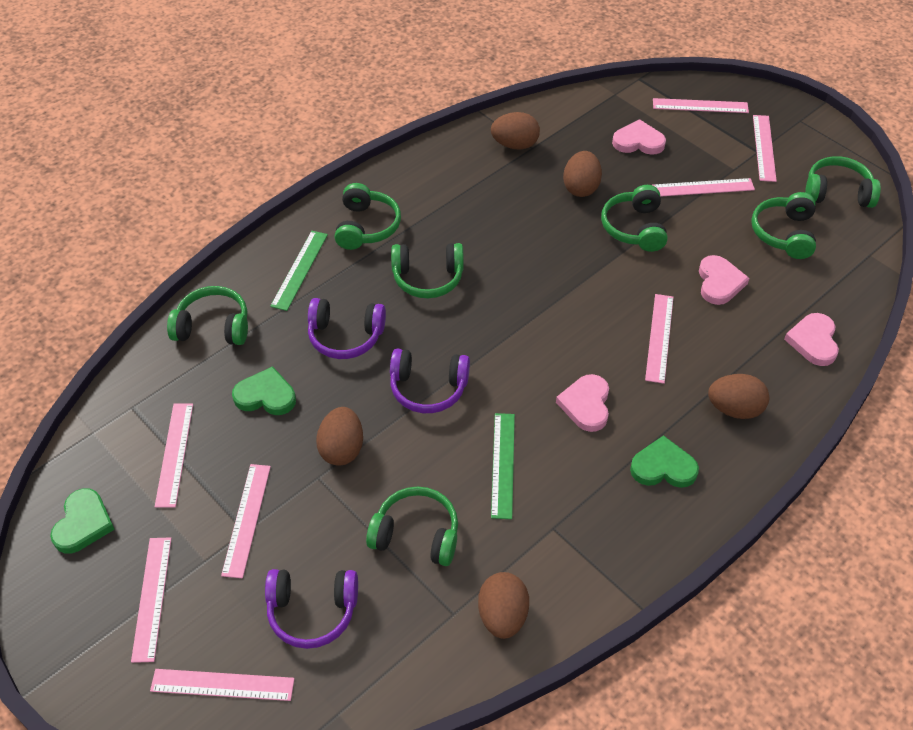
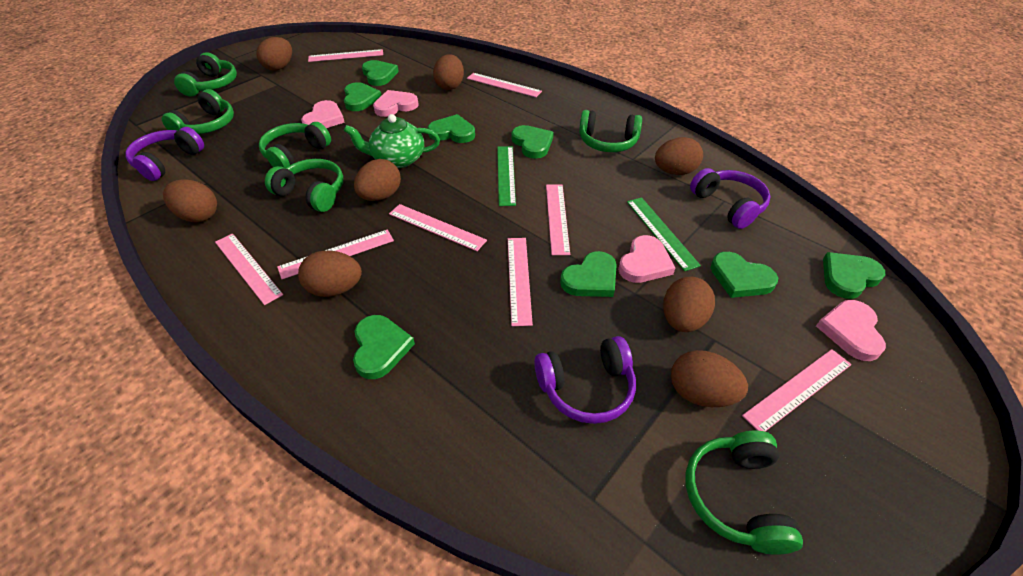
brown egg: 5 -> 8
green headphones: 7 -> 6
green heart: 3 -> 8
green teapot: 0 -> 1

